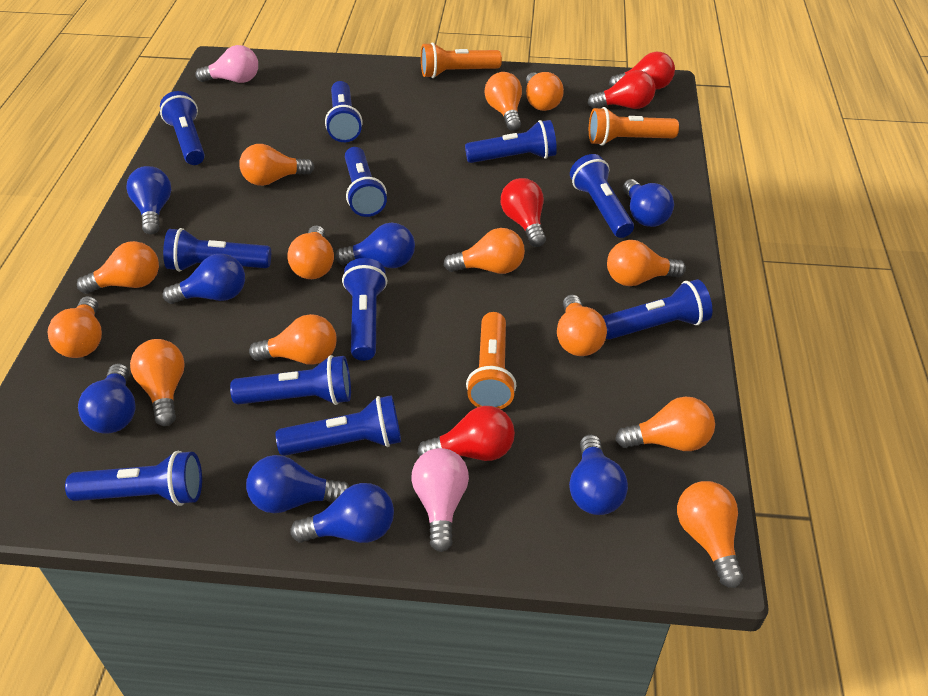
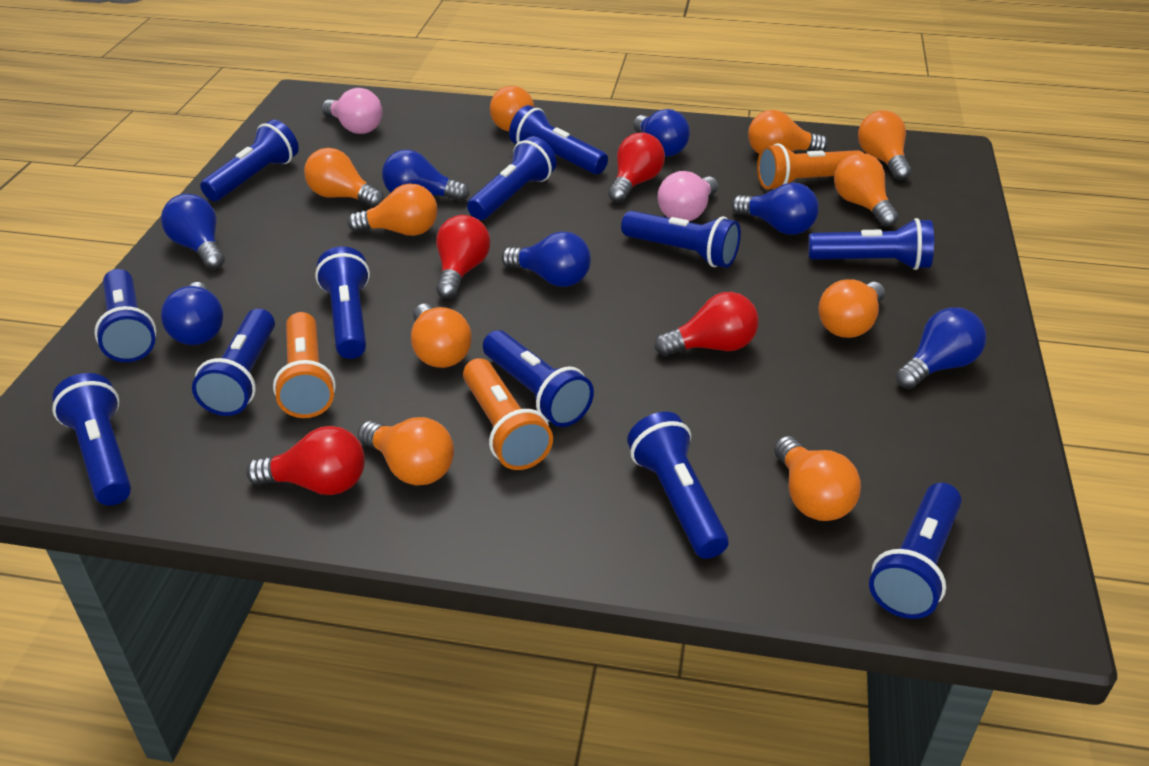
blue flashlight: 11 -> 12
blue light bulb: 8 -> 7
orange light bulb: 13 -> 10

